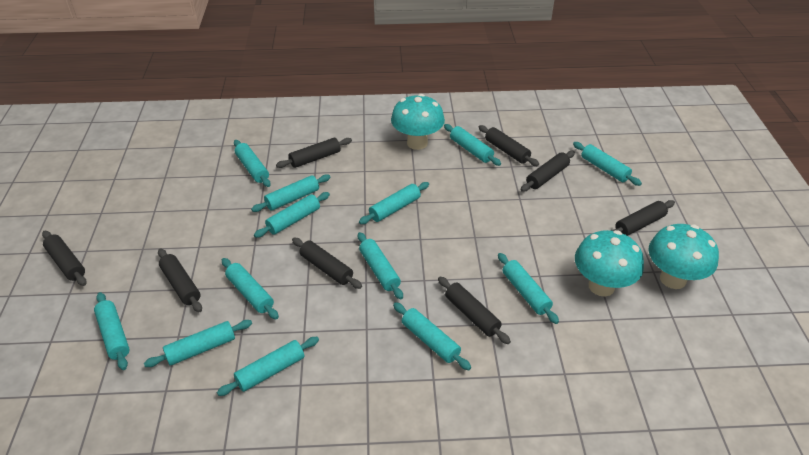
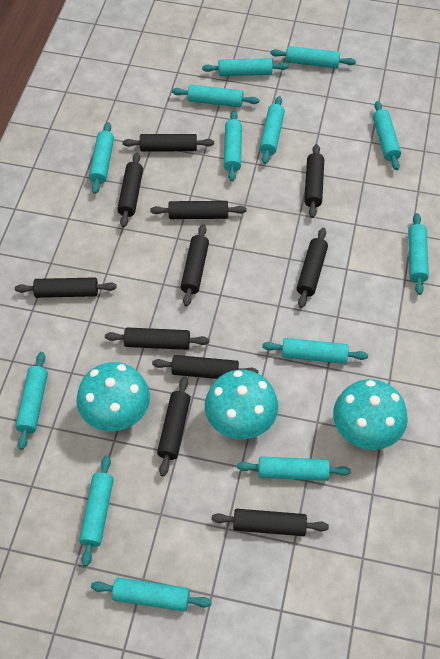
black rolling pin: 8 -> 11

